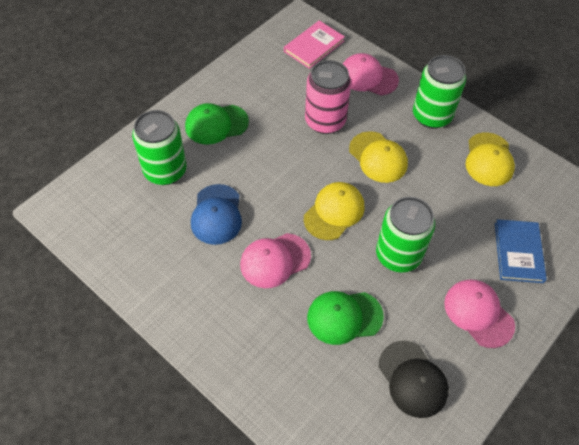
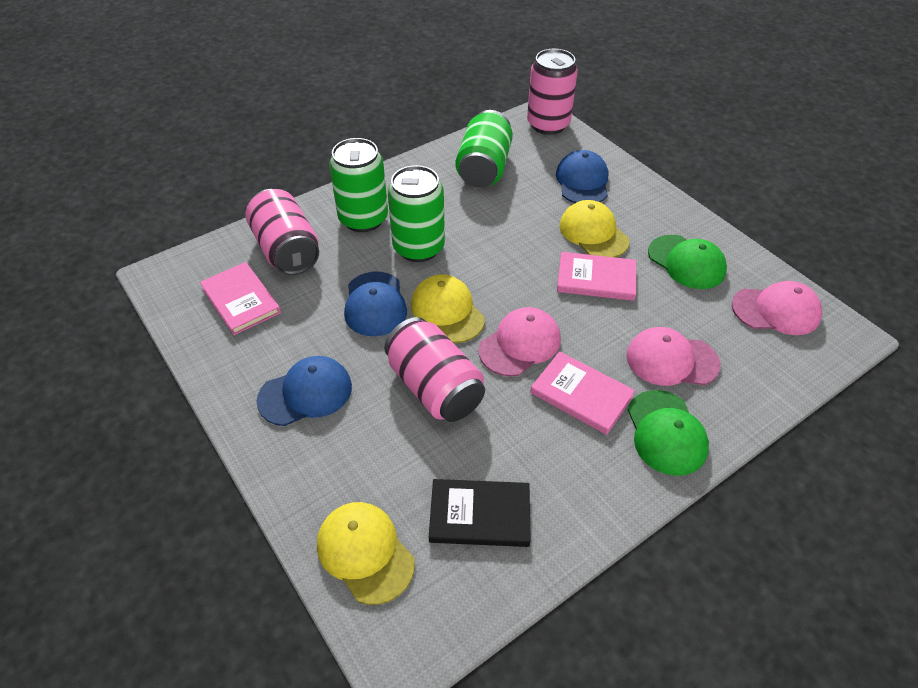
black book: 0 -> 1
black cap: 1 -> 0
blue book: 1 -> 0
blue cap: 1 -> 3
pink book: 1 -> 3
pink can: 1 -> 3

